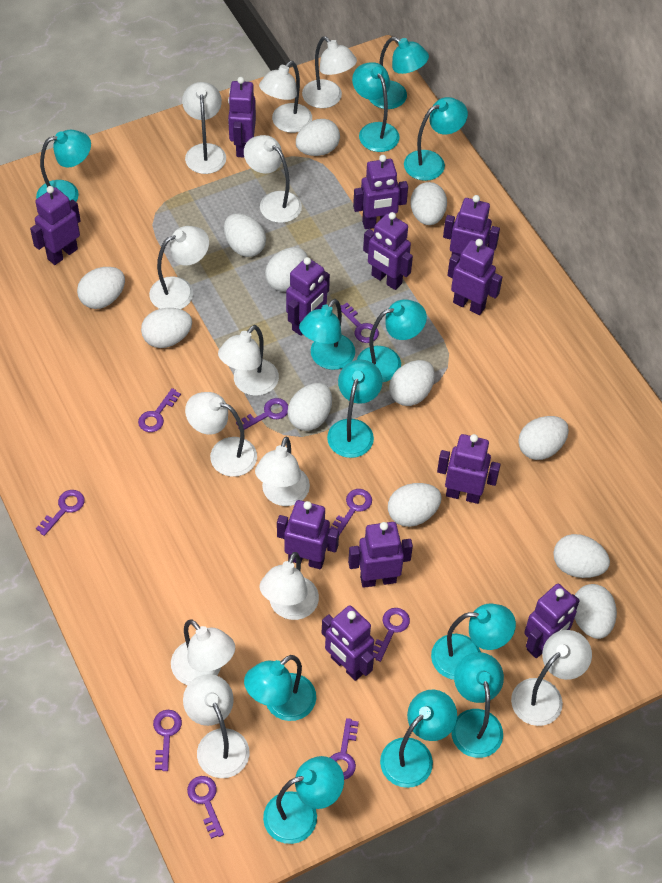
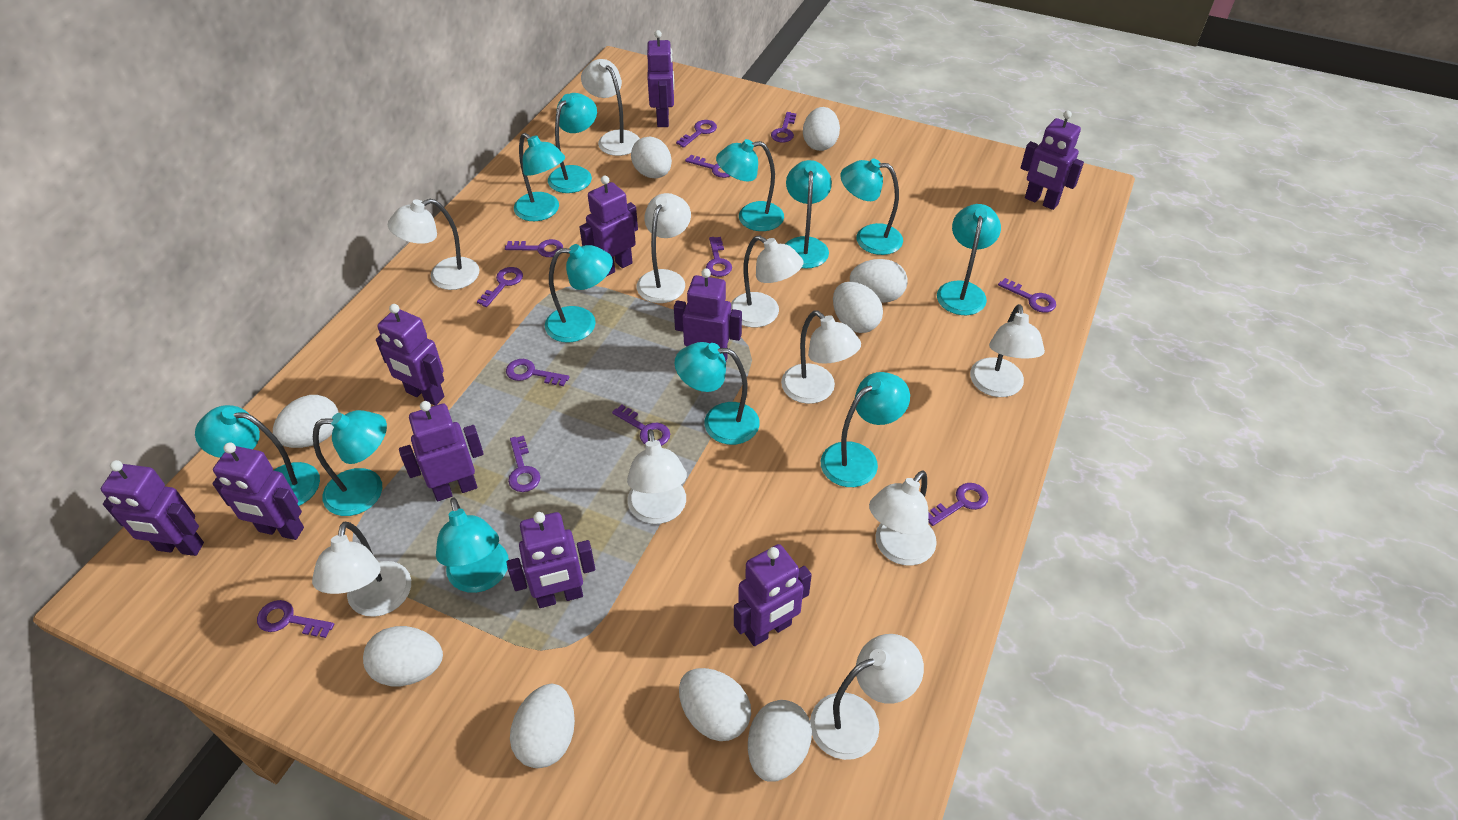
purple key: 9 -> 12
purple robot: 12 -> 10
white egg: 12 -> 9
white lamp: 12 -> 10

